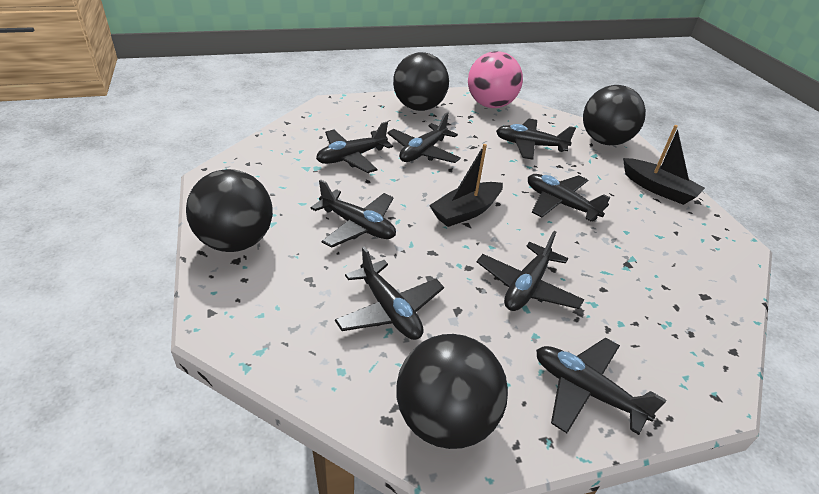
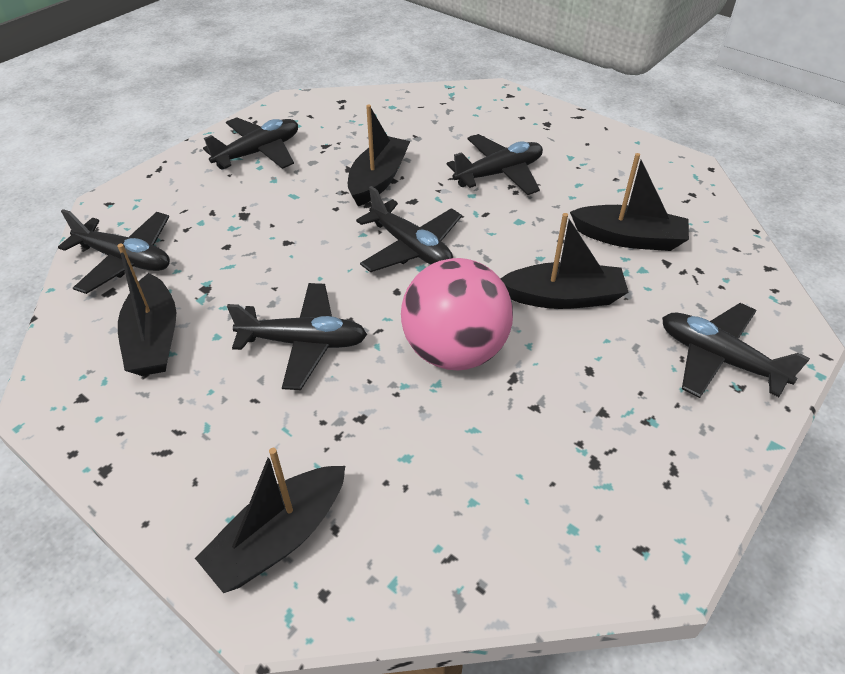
black ball: 4 -> 0
black boat: 2 -> 5
black plane: 8 -> 6

